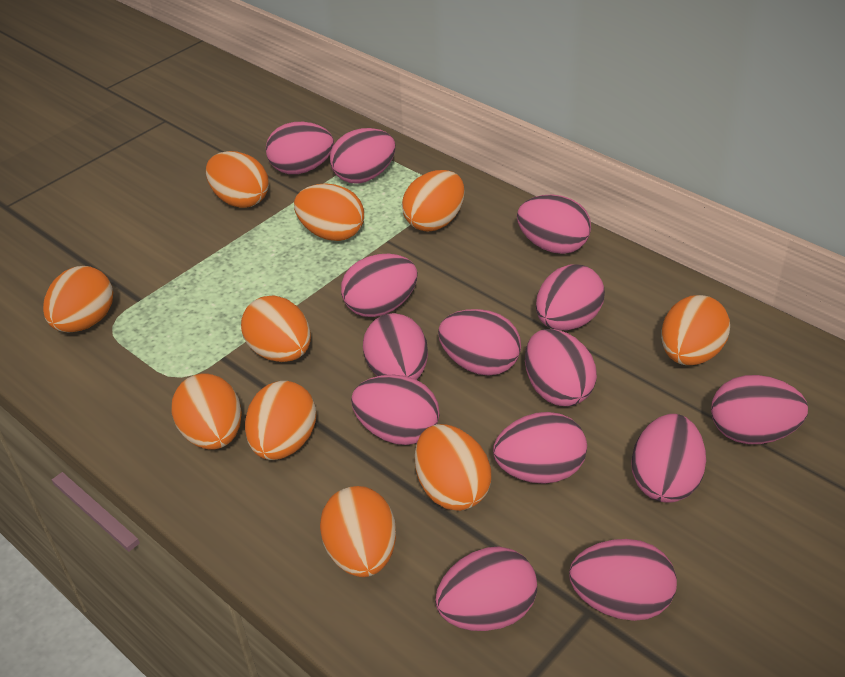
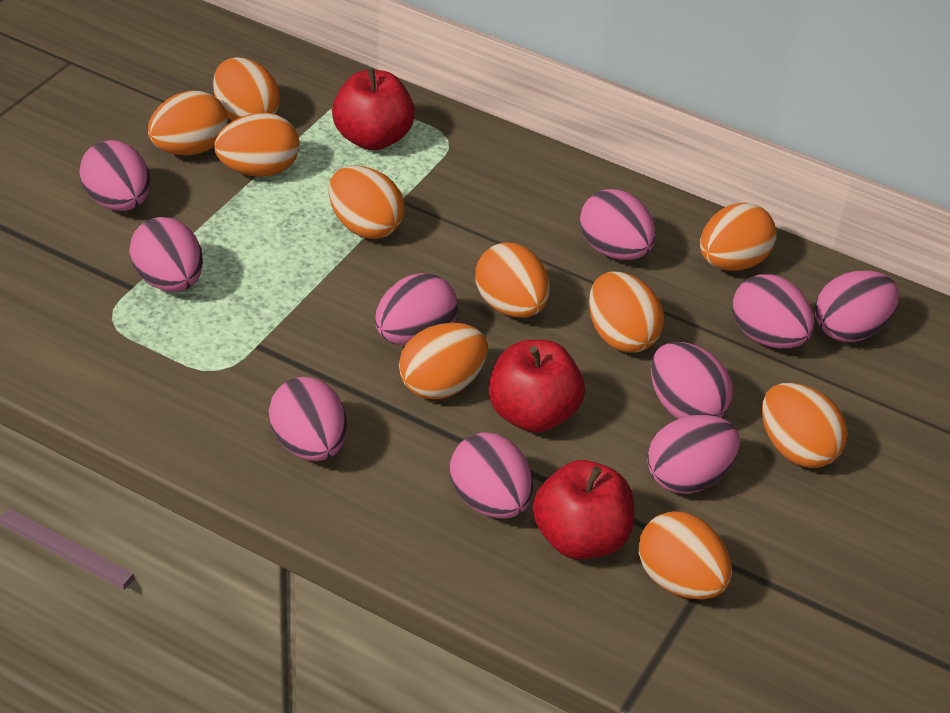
pink egg: 14 -> 10
red apple: 0 -> 3

